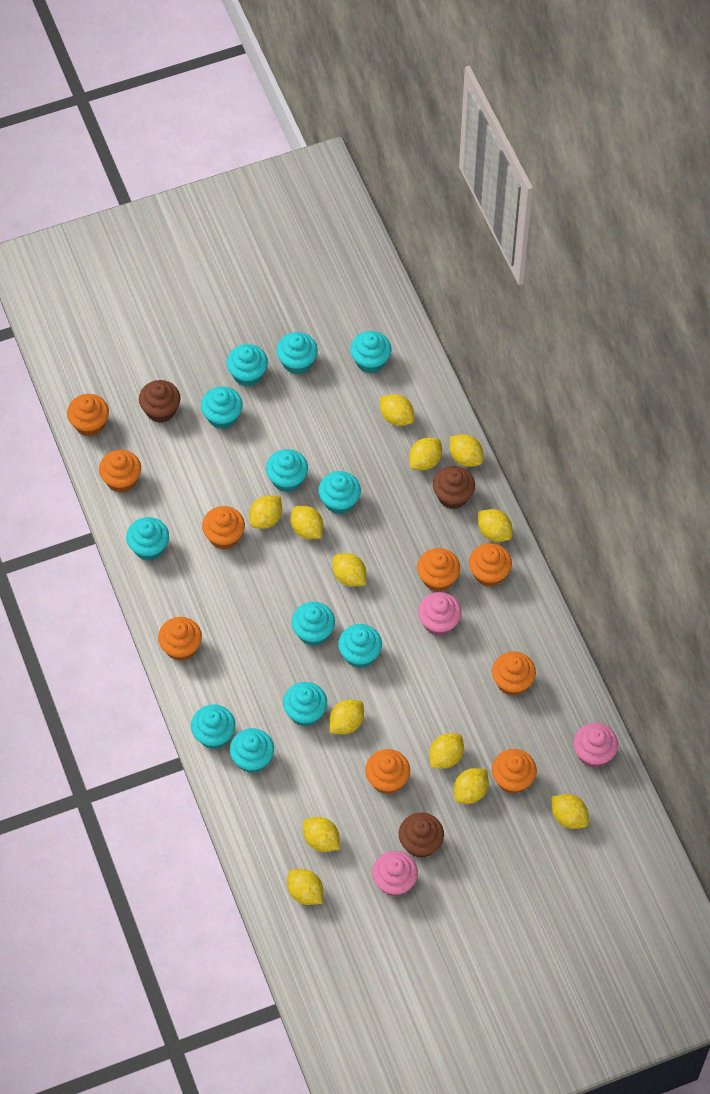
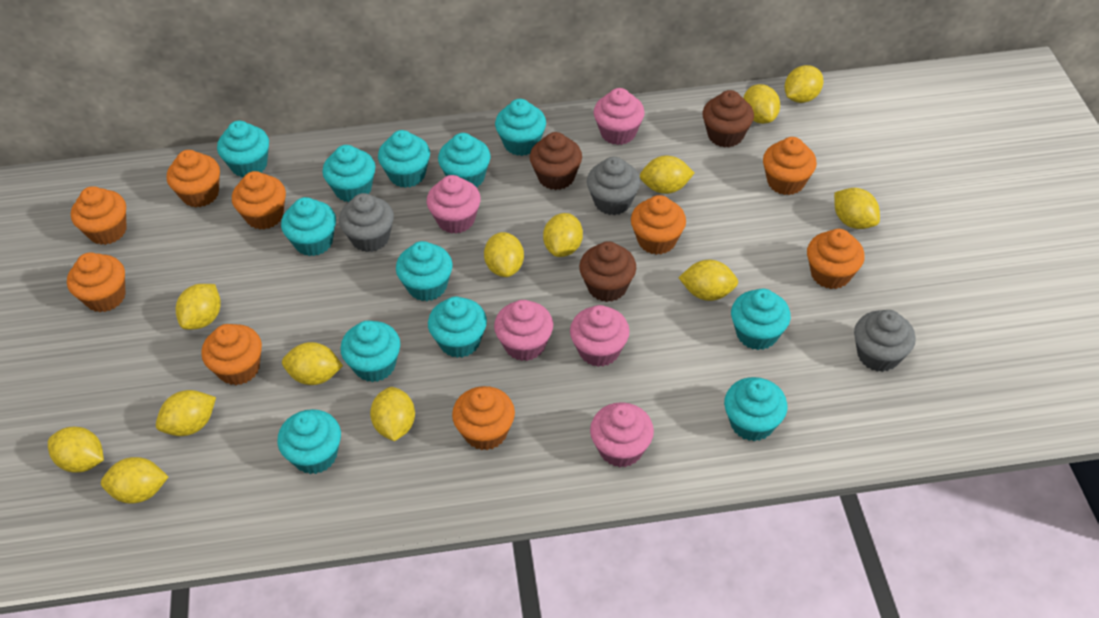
grey cupcake: 0 -> 3
pink cupcake: 3 -> 5

